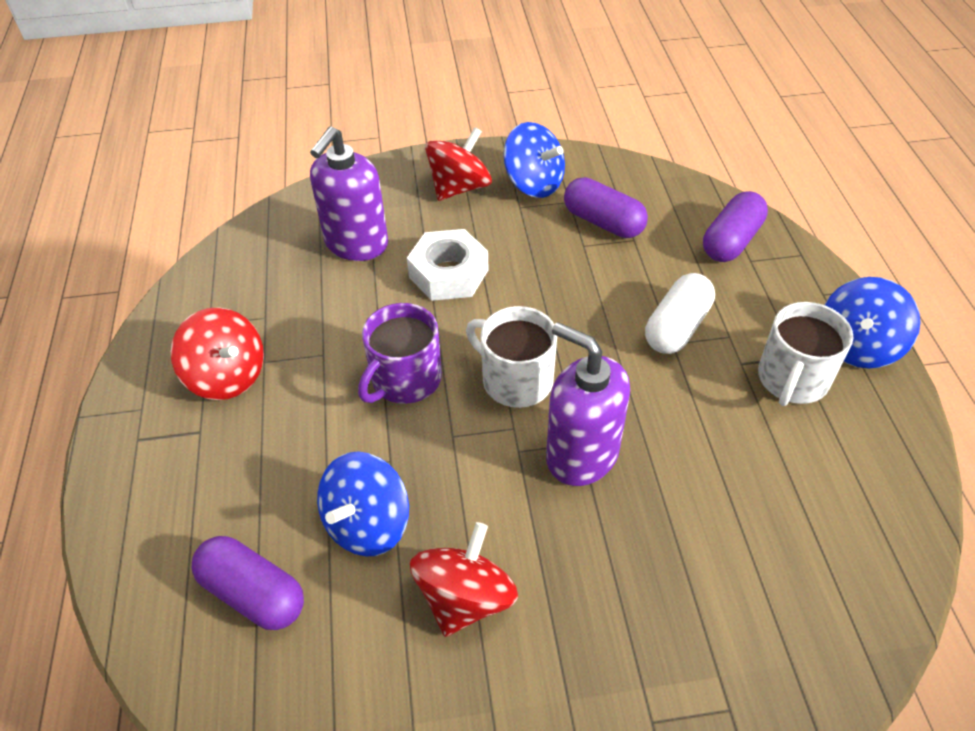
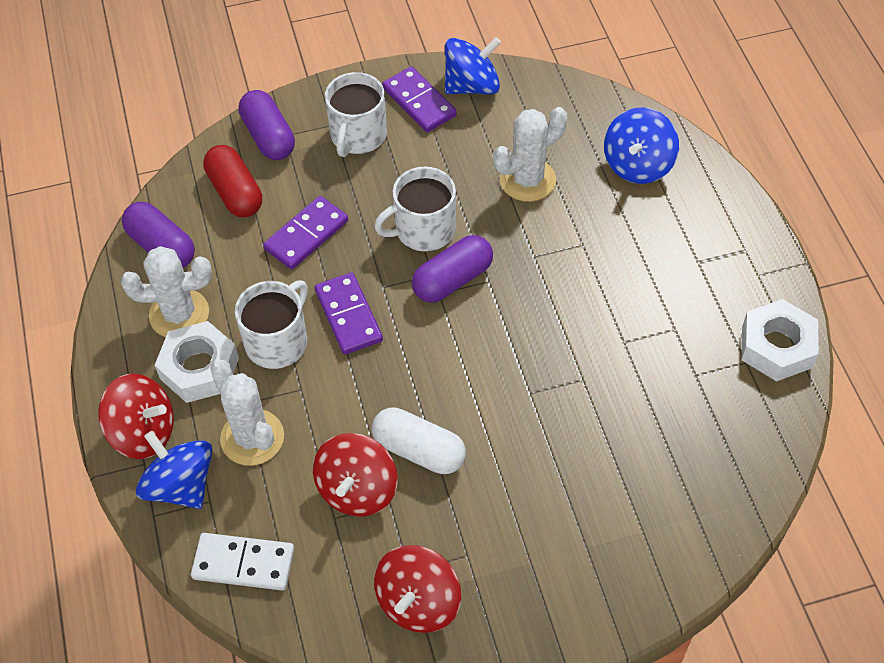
purple domino: 0 -> 3
purple mug: 1 -> 0
purple soap dispenser: 2 -> 0
red capsule: 0 -> 1
white cactus: 0 -> 3
white domino: 0 -> 1
white mug: 2 -> 3
white nut: 1 -> 2

